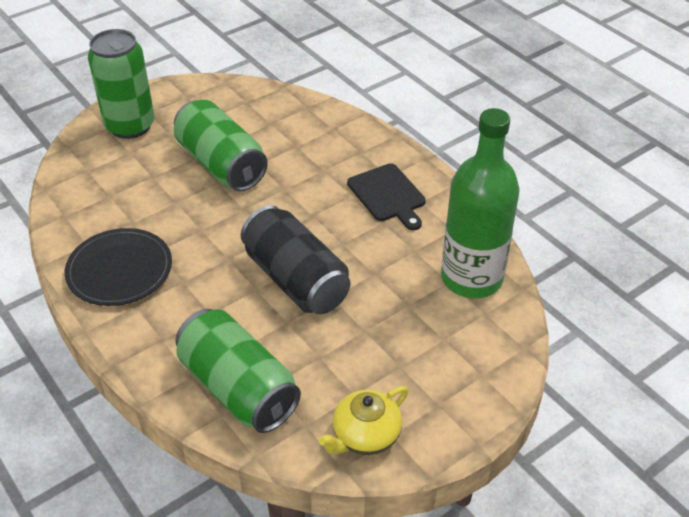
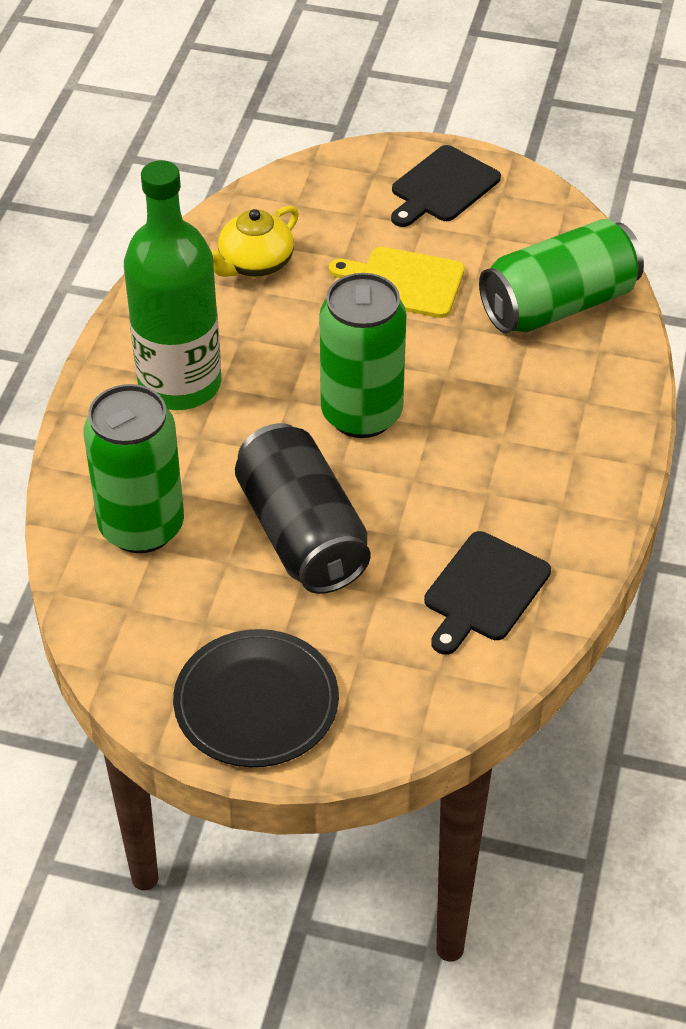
black cutting board: 1 -> 2
yellow cutting board: 0 -> 1

